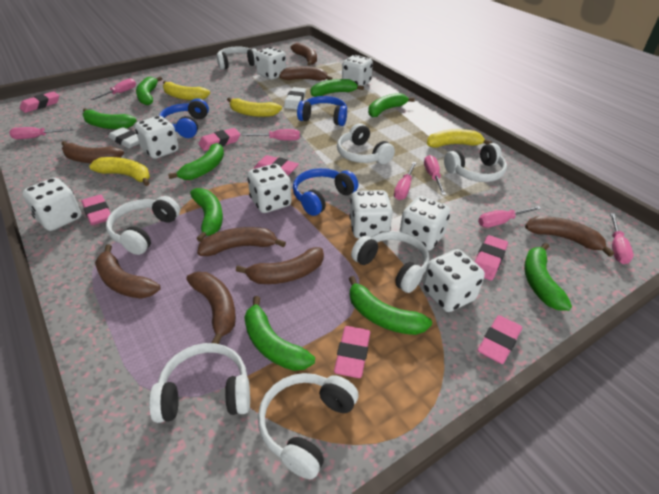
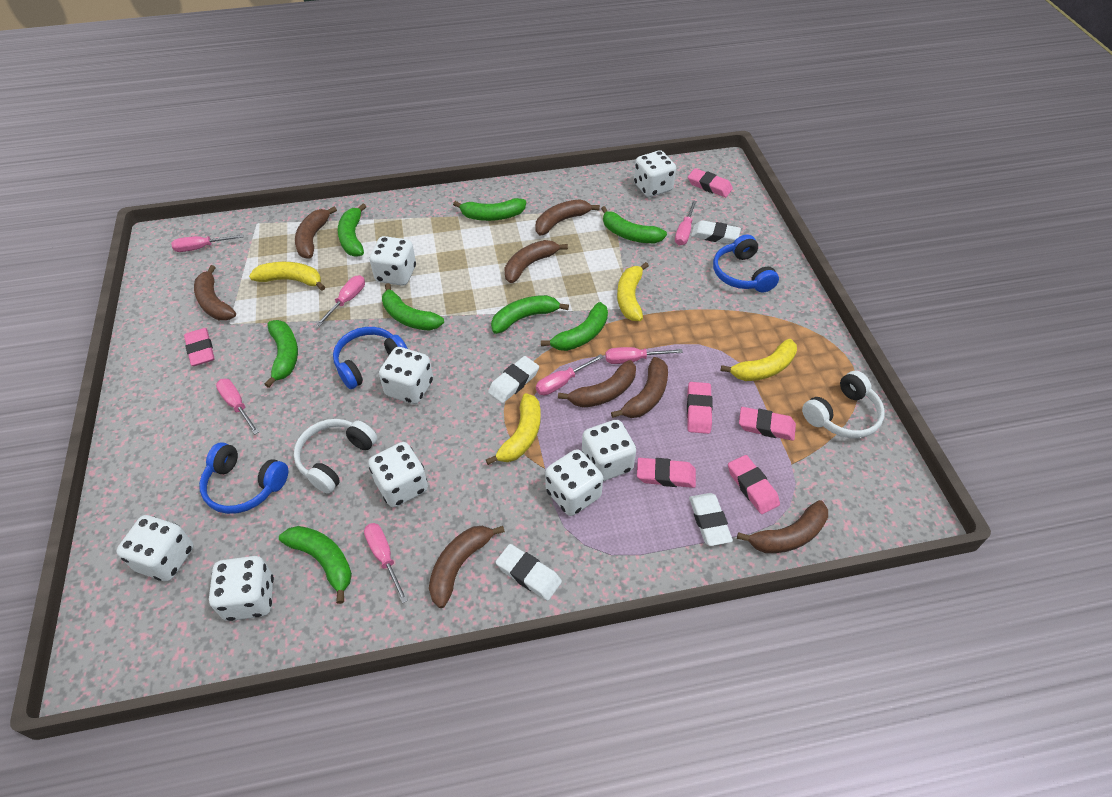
green banana: 9 -> 8
pink eraser: 7 -> 6
white eraser: 2 -> 4
white headphones: 7 -> 2

